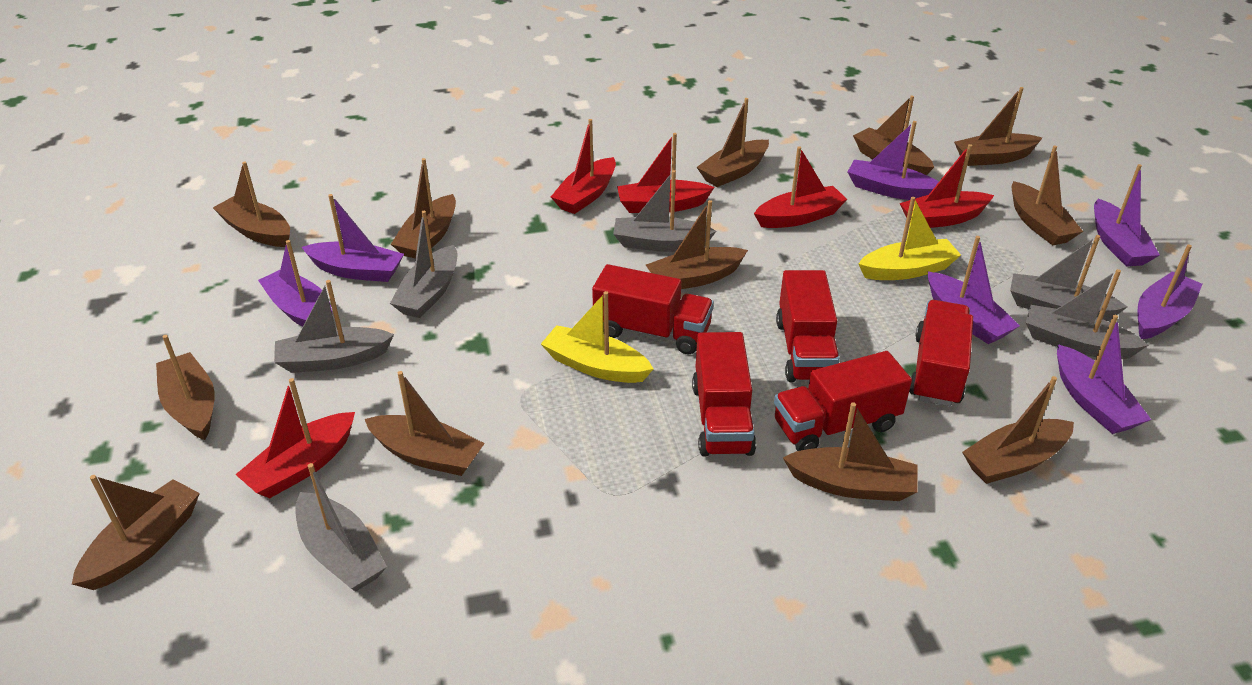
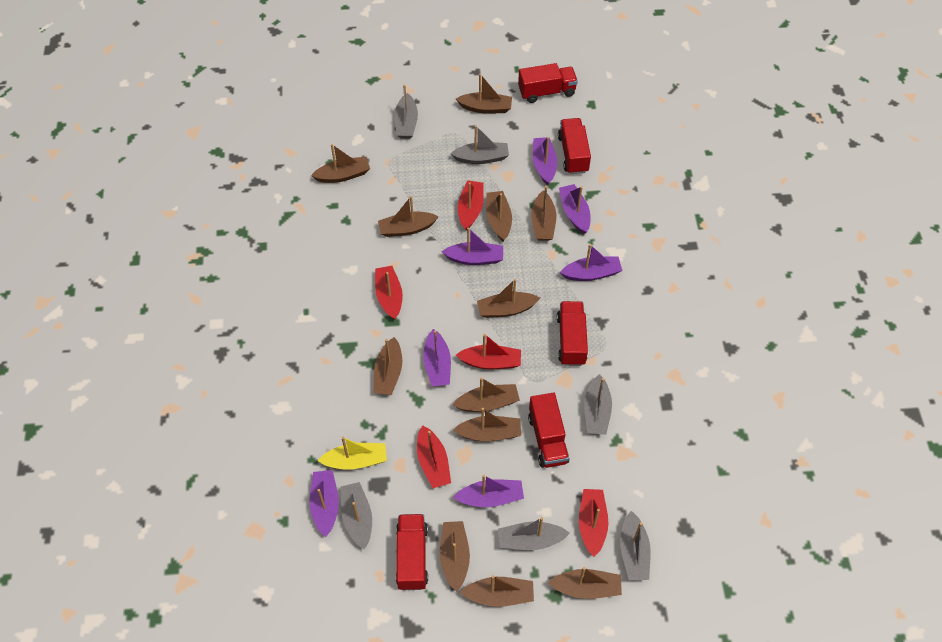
yellow boat: 2 -> 1

